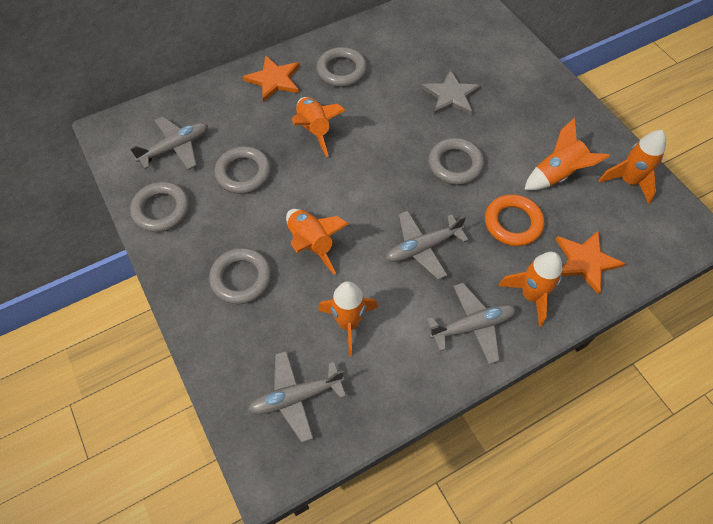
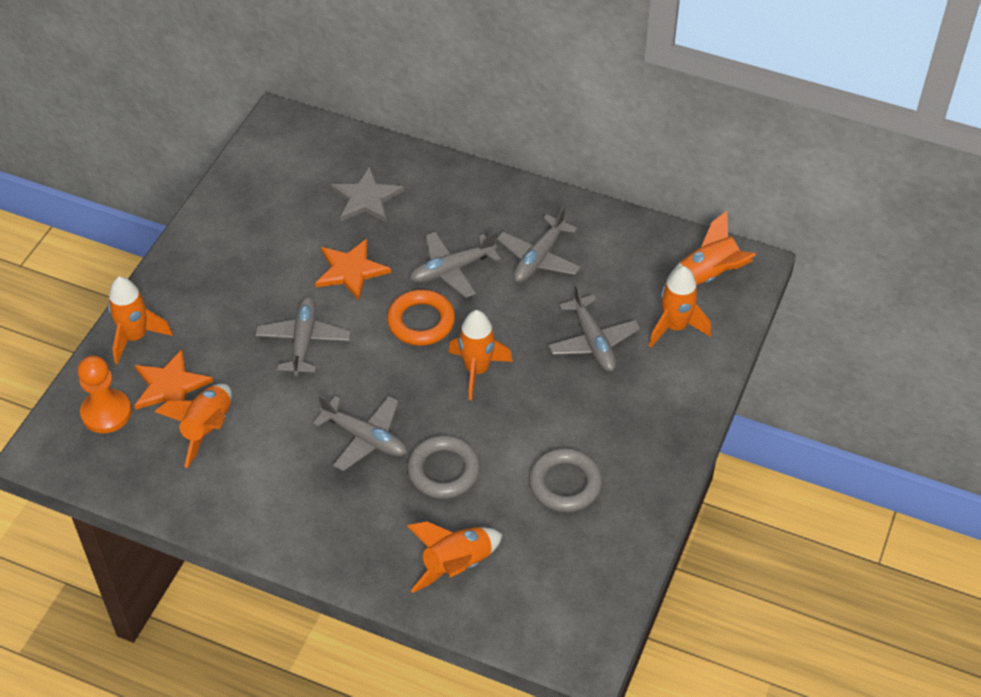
grey plane: 4 -> 5
grey ring: 5 -> 2
orange pawn: 0 -> 1

